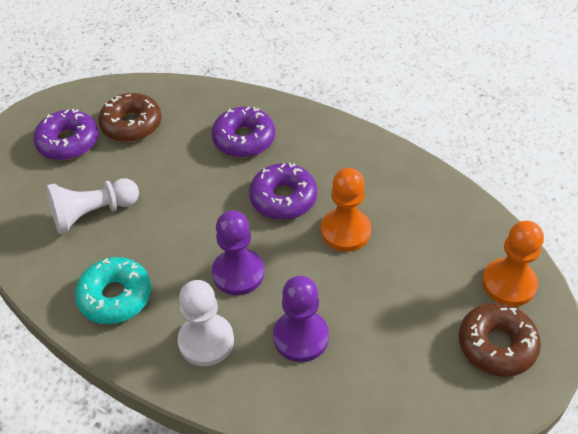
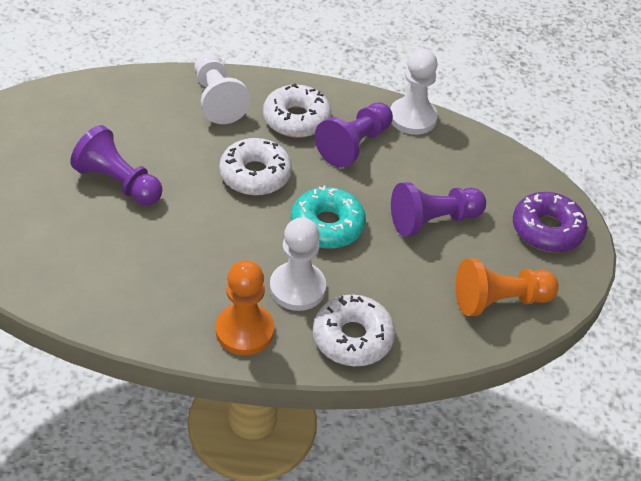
brown donut: 2 -> 0
purple donut: 3 -> 1
purple pawn: 2 -> 3
white donut: 0 -> 3
white pawn: 2 -> 3

